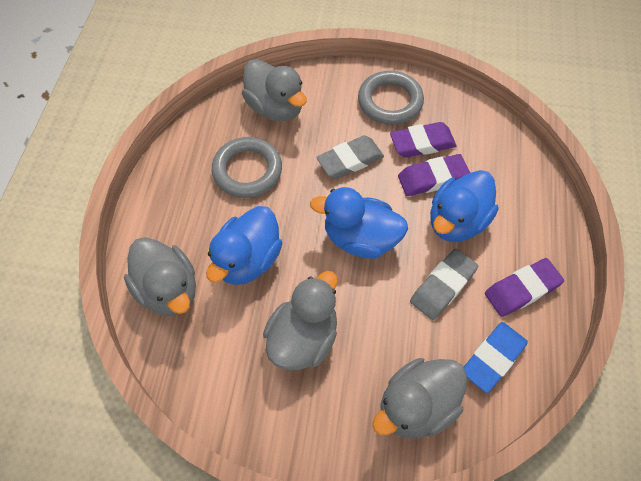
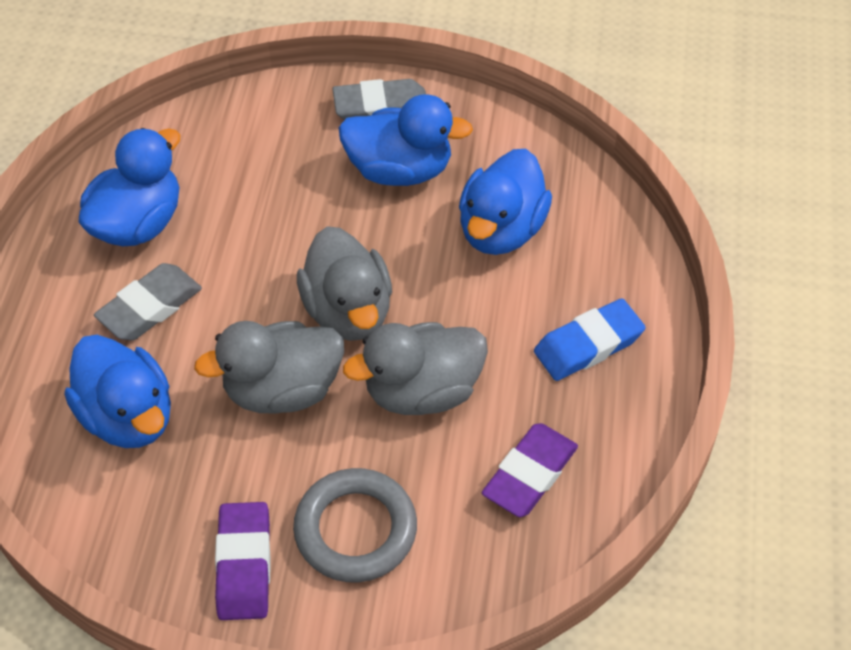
blue duck: 3 -> 4
grey duck: 4 -> 3
grey ring: 2 -> 1
purple eraser: 3 -> 2

